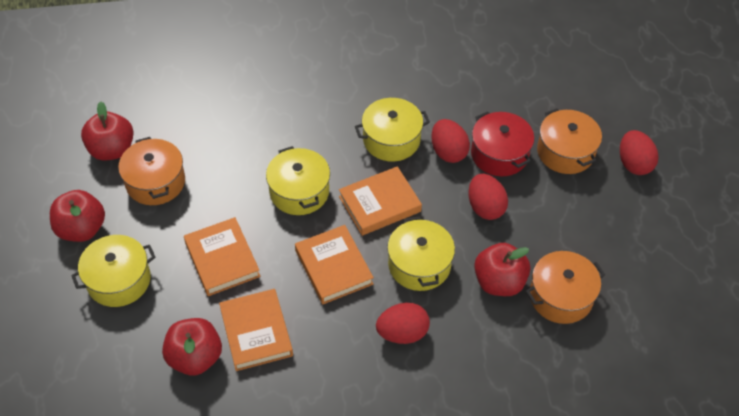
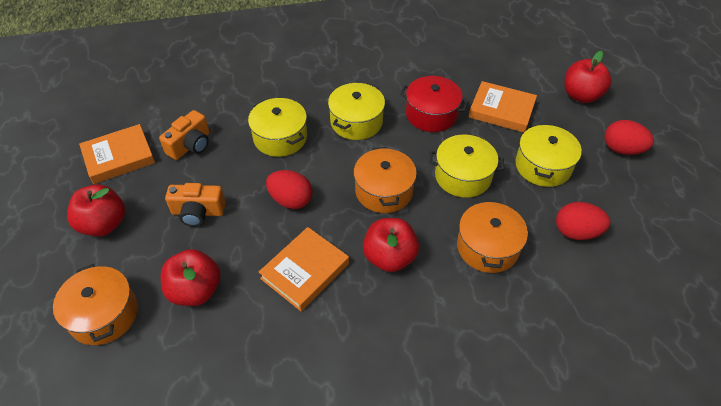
orange book: 4 -> 3
orange camera: 0 -> 2
red egg: 4 -> 3

